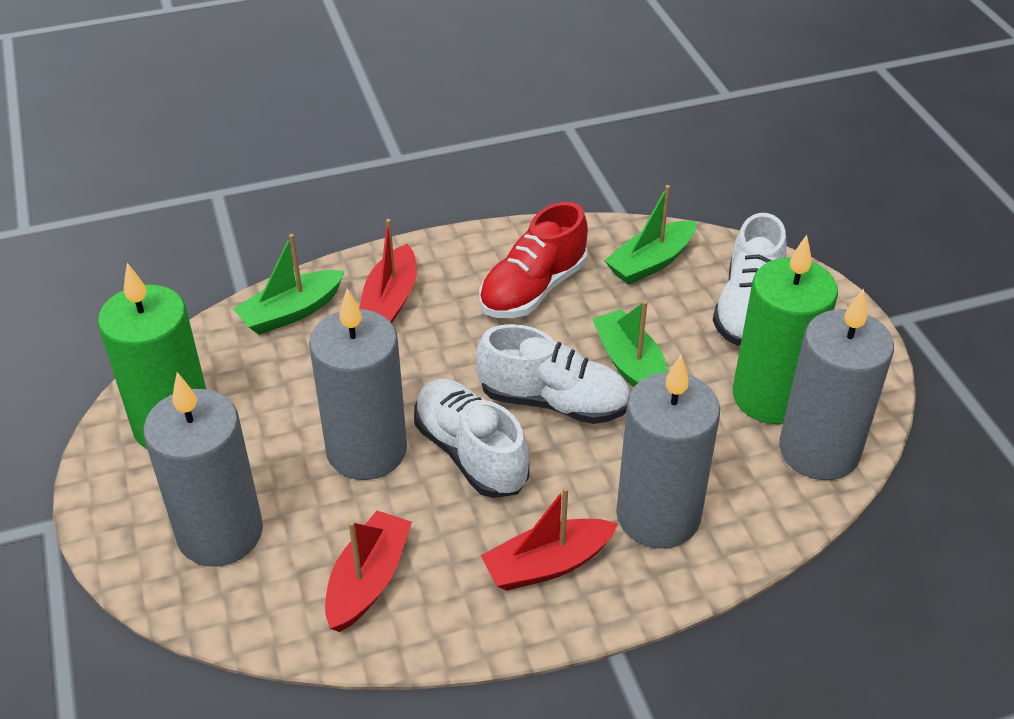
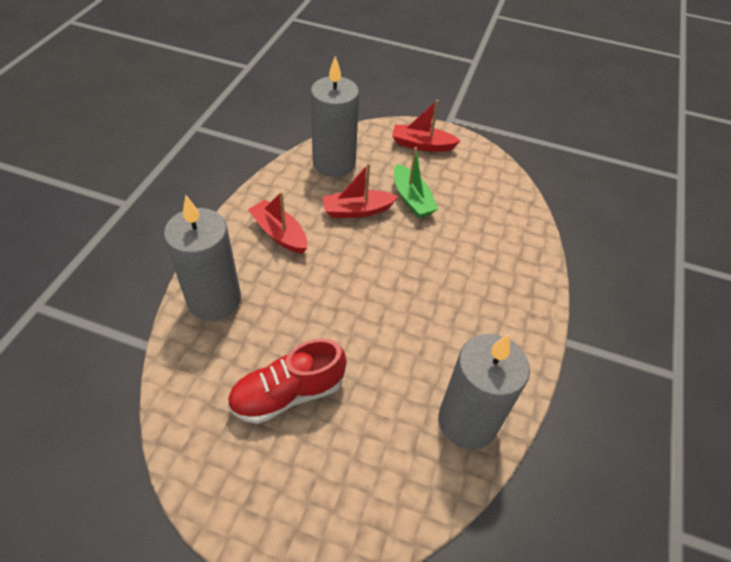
green boat: 3 -> 1
green candle: 2 -> 0
grey candle: 4 -> 3
white shoe: 3 -> 0

